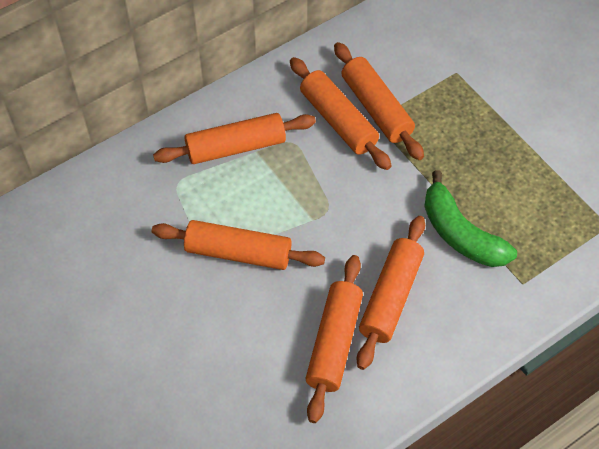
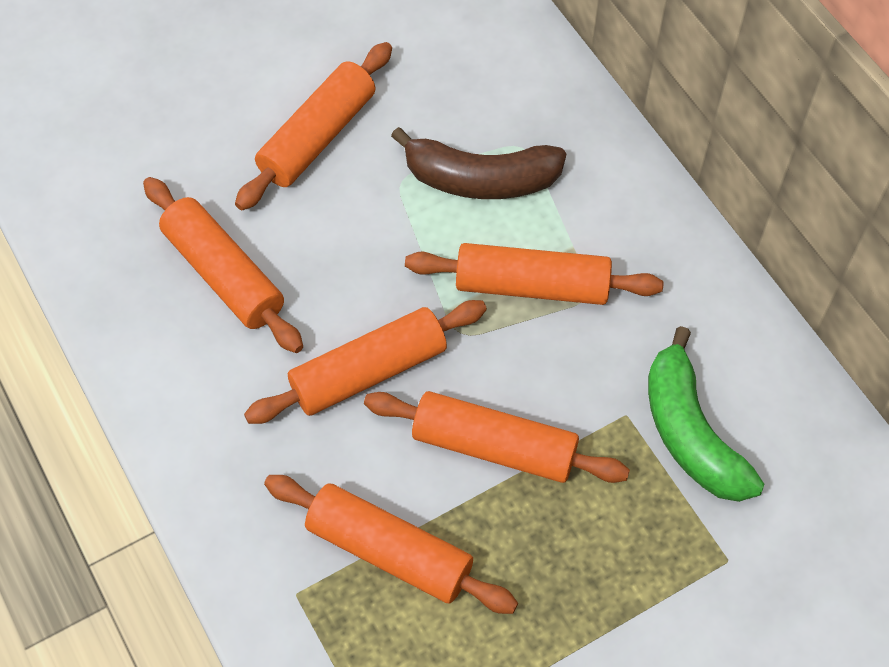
brown banana: 0 -> 1

